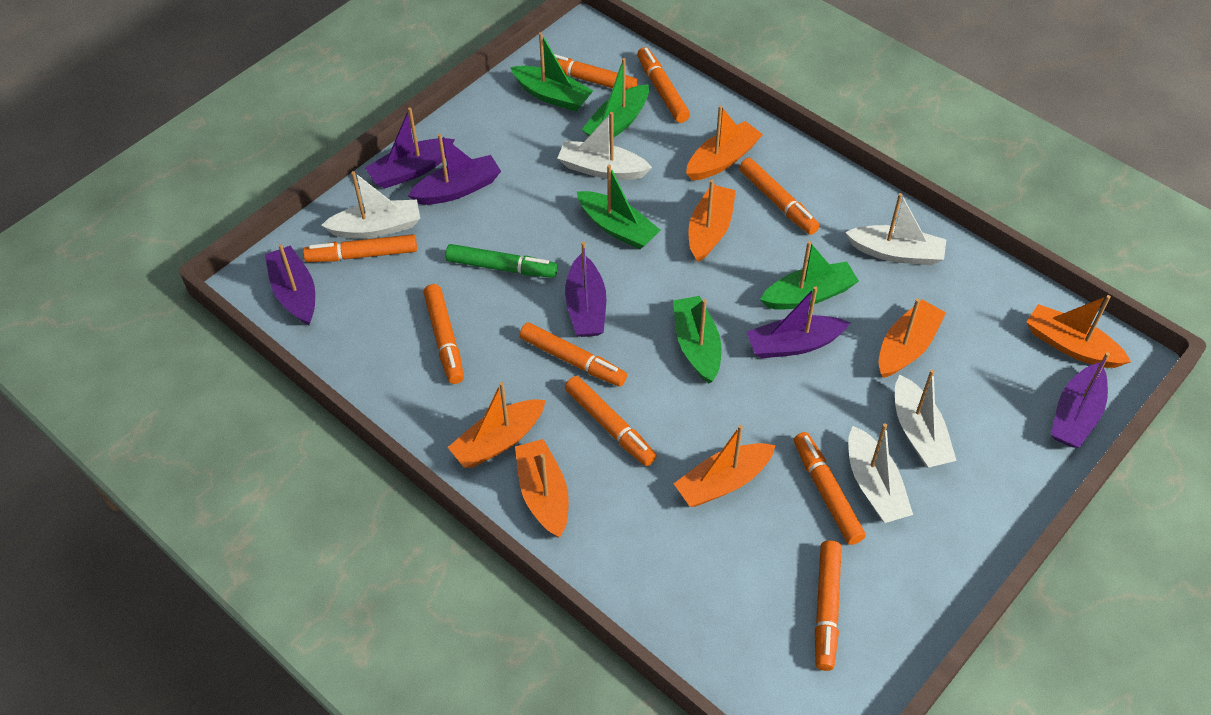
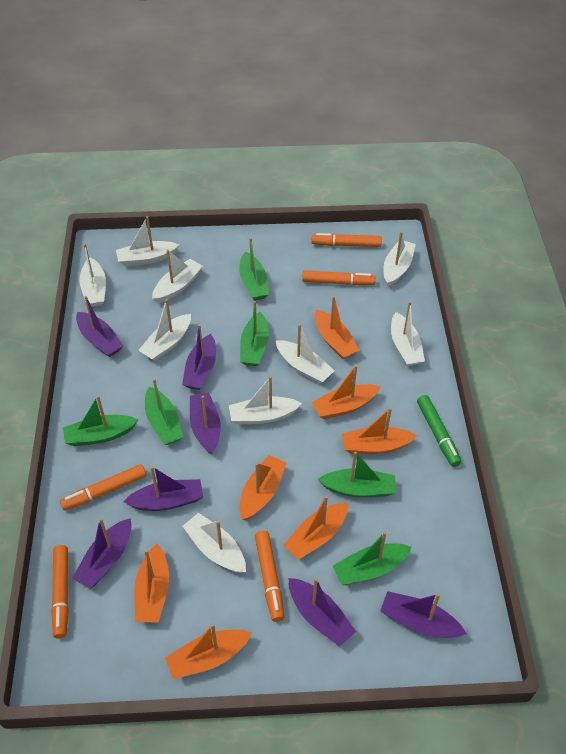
green boat: 5 -> 6
orange marker: 9 -> 5
purple boat: 6 -> 7
white boat: 5 -> 9

